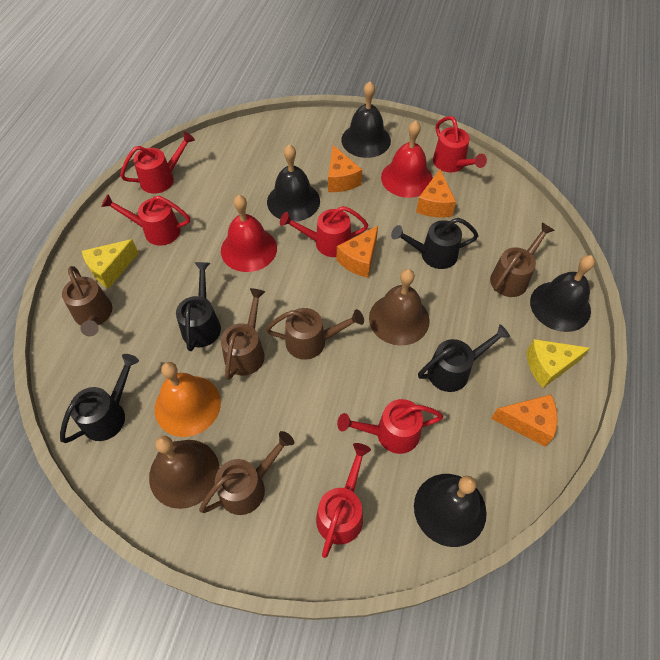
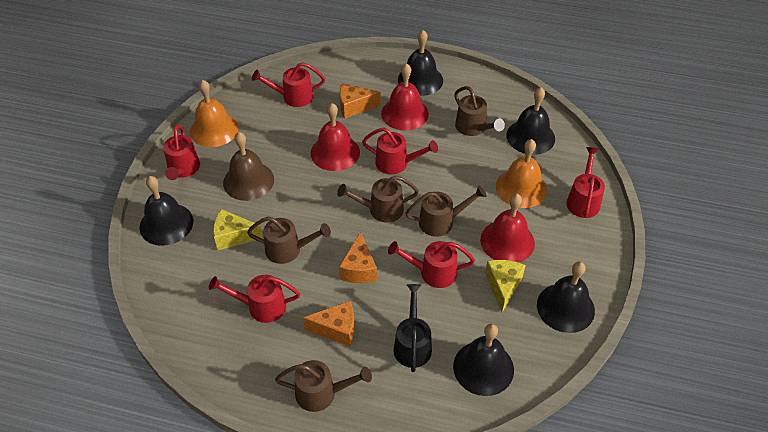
black bell: 4 -> 5
black watering can: 4 -> 1
brown bell: 2 -> 1
orange bell: 1 -> 2
orange cheese: 4 -> 3
red bell: 2 -> 3

